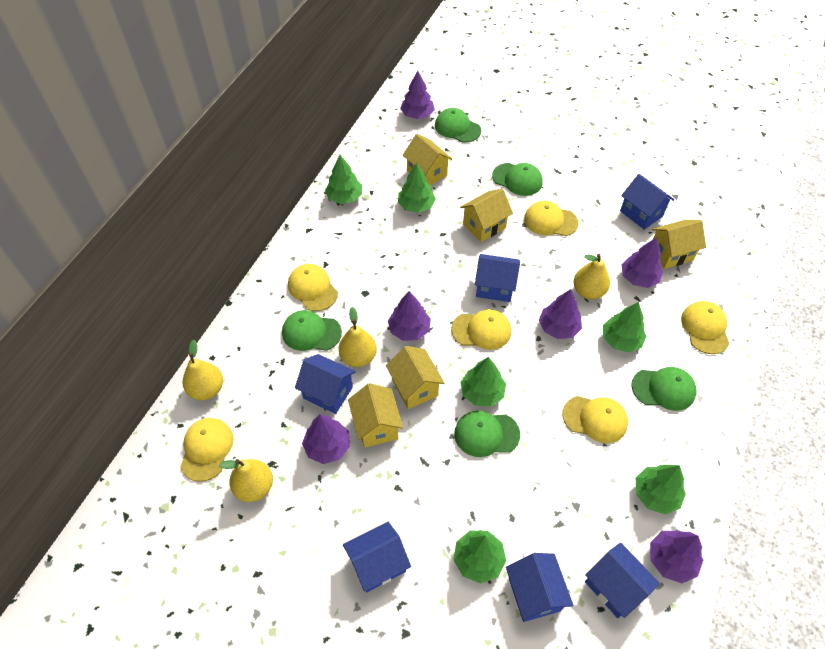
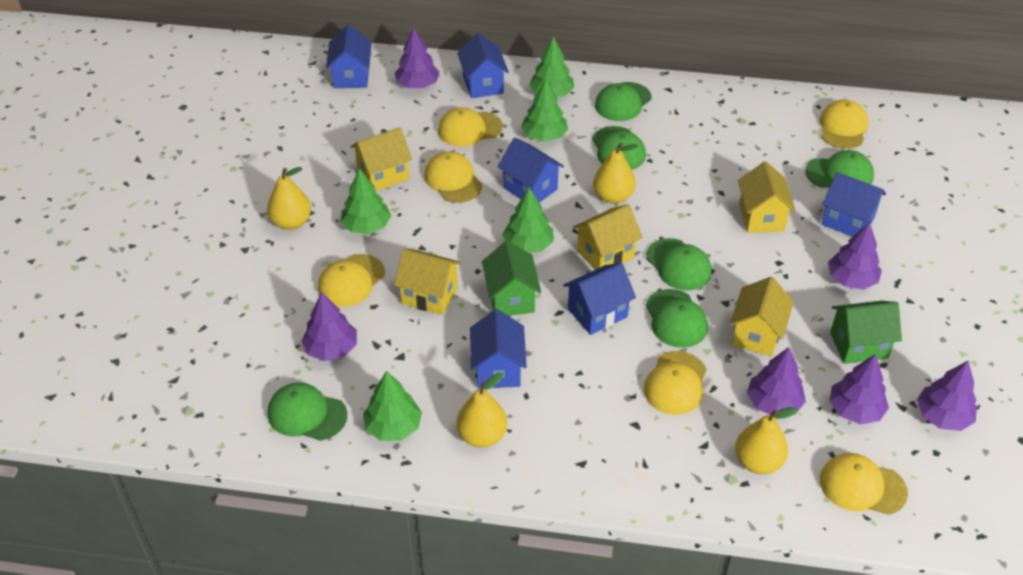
green cap: 5 -> 6
green house: 0 -> 2
green tree: 6 -> 5

